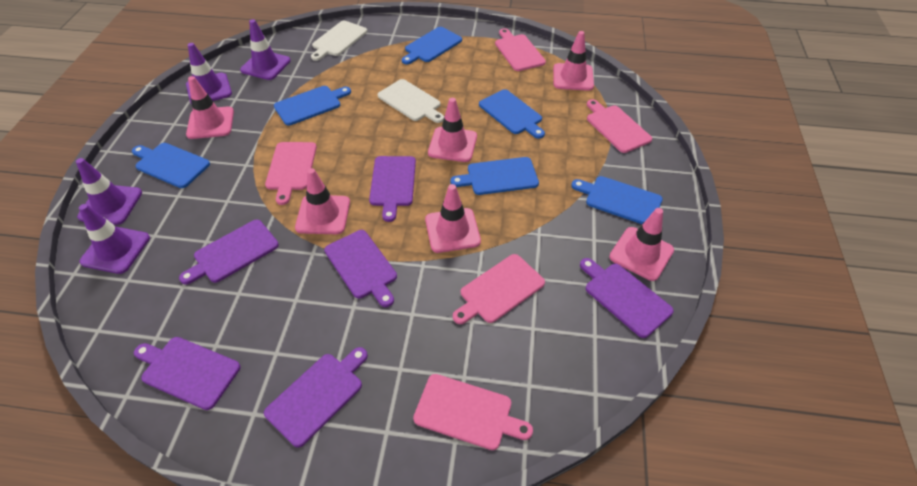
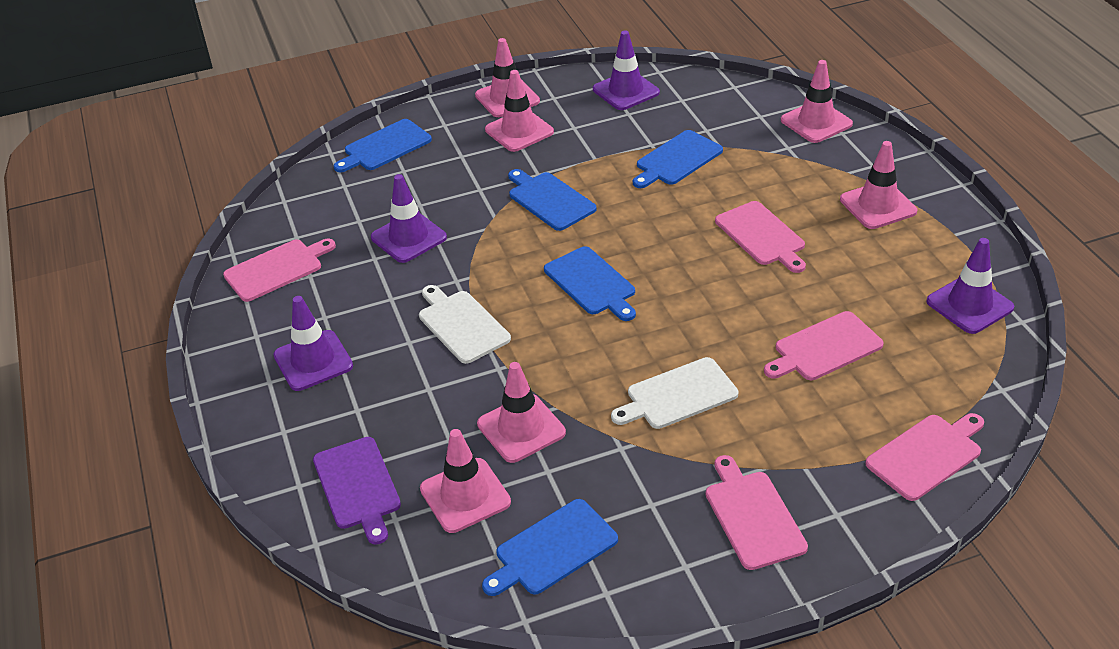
blue cutting board: 6 -> 5
purple cutting board: 6 -> 1

